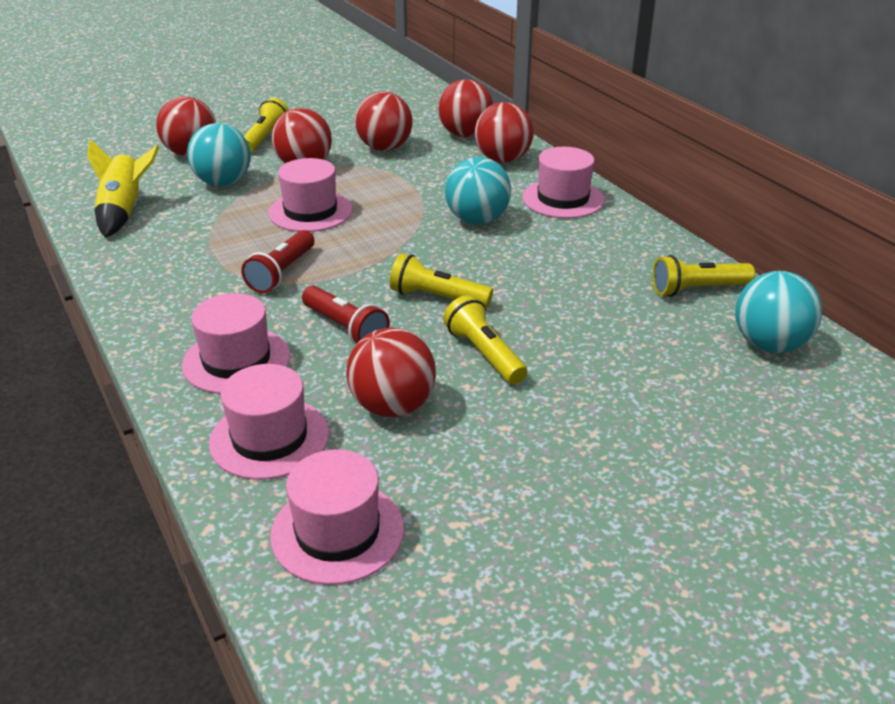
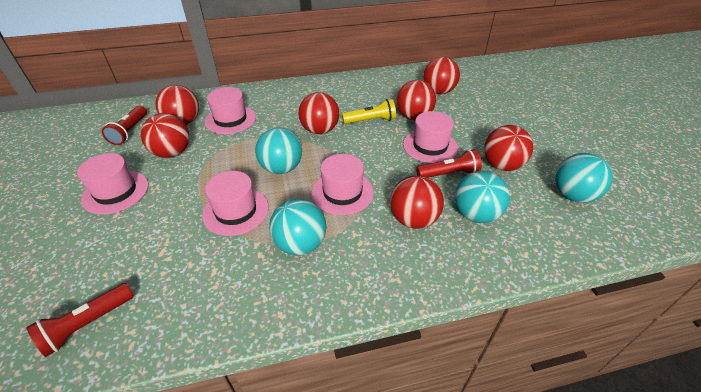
red ball: 6 -> 7
red flashlight: 2 -> 3
turquoise ball: 3 -> 4
yellow flashlight: 4 -> 1
yellow rocket: 1 -> 0

